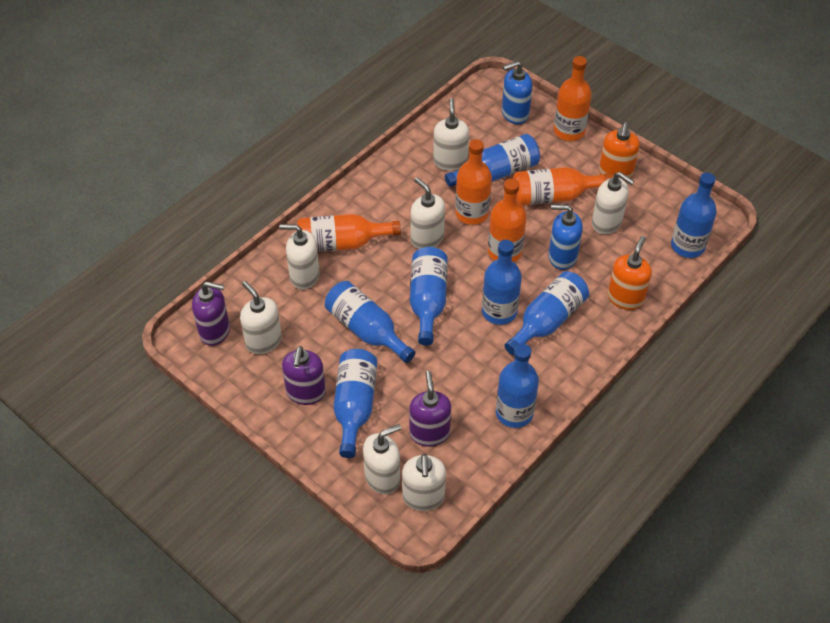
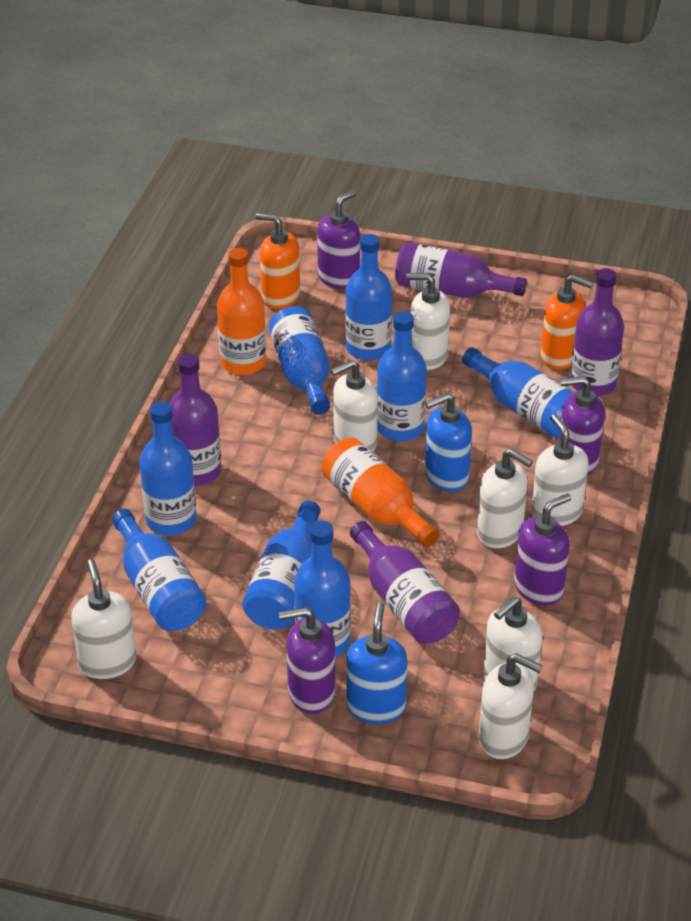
orange bottle: 5 -> 2
purple bottle: 0 -> 4
purple soap dispenser: 3 -> 4

